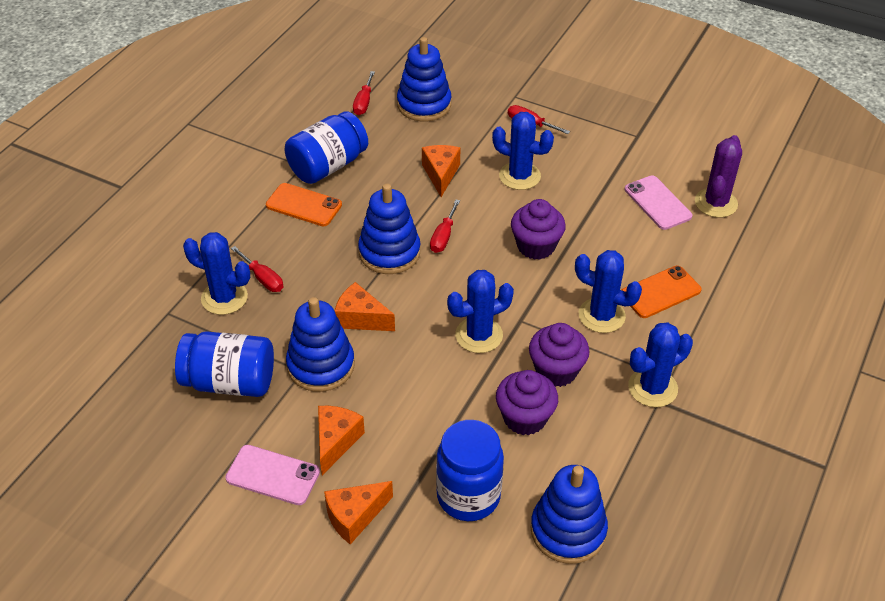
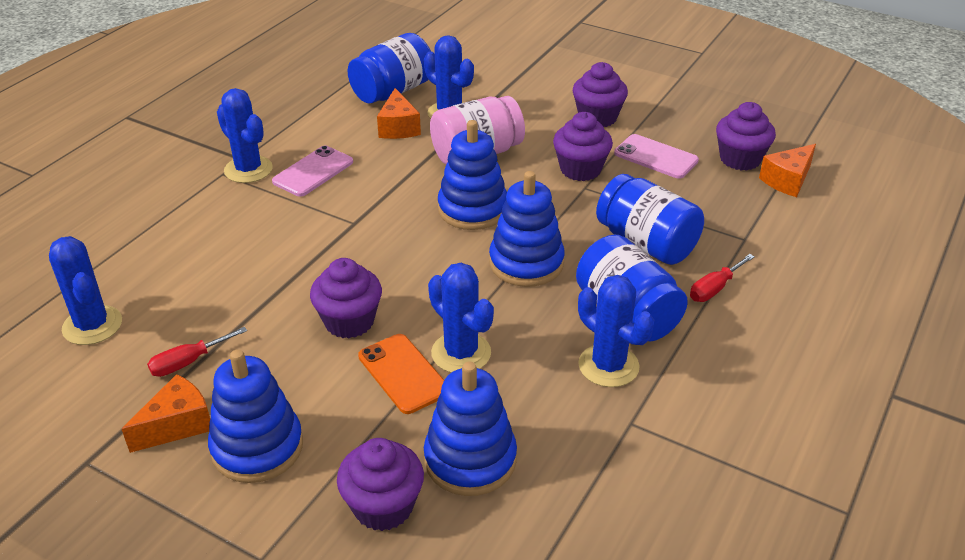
orange cheese: 4 -> 3
orange phone: 2 -> 1
pink jar: 0 -> 1
purple cactus: 1 -> 0
purple cupcake: 3 -> 5
red screwdriver: 4 -> 2

